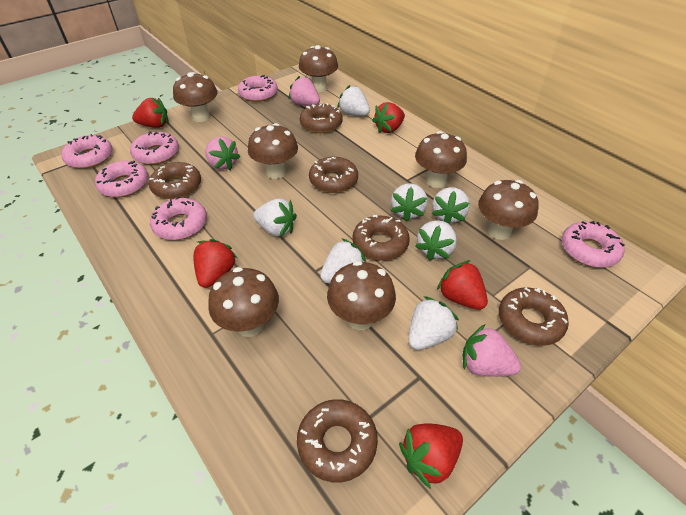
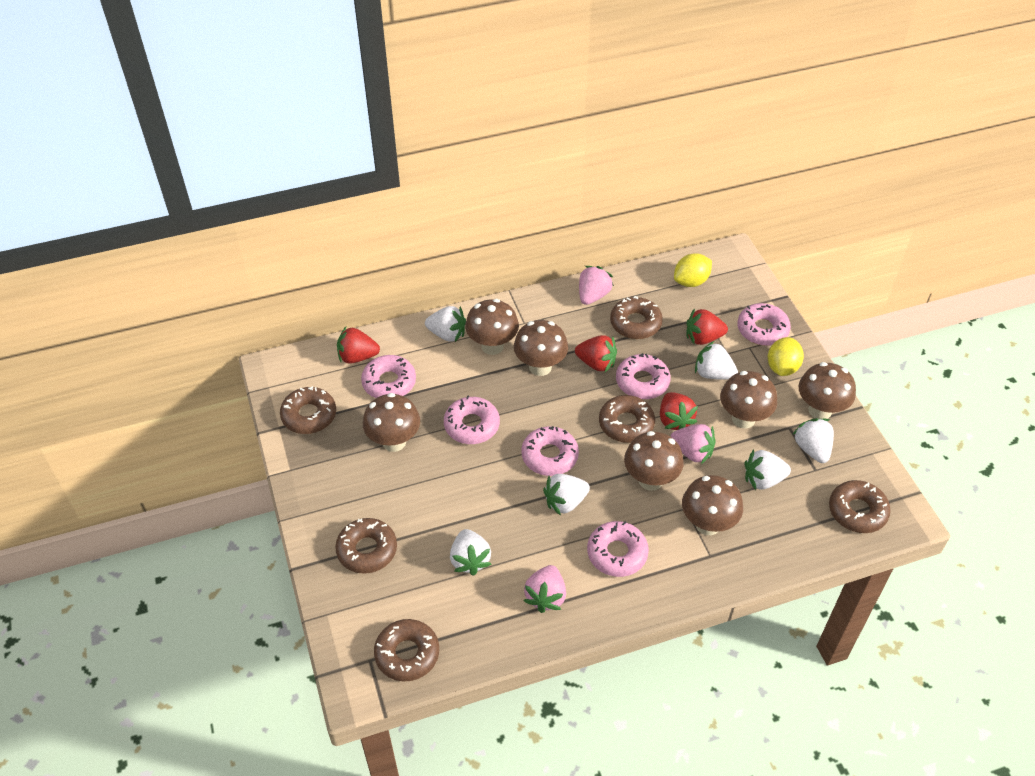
red strawberry: 5 -> 4
white strawberry: 7 -> 6
yellow lemon: 0 -> 2

